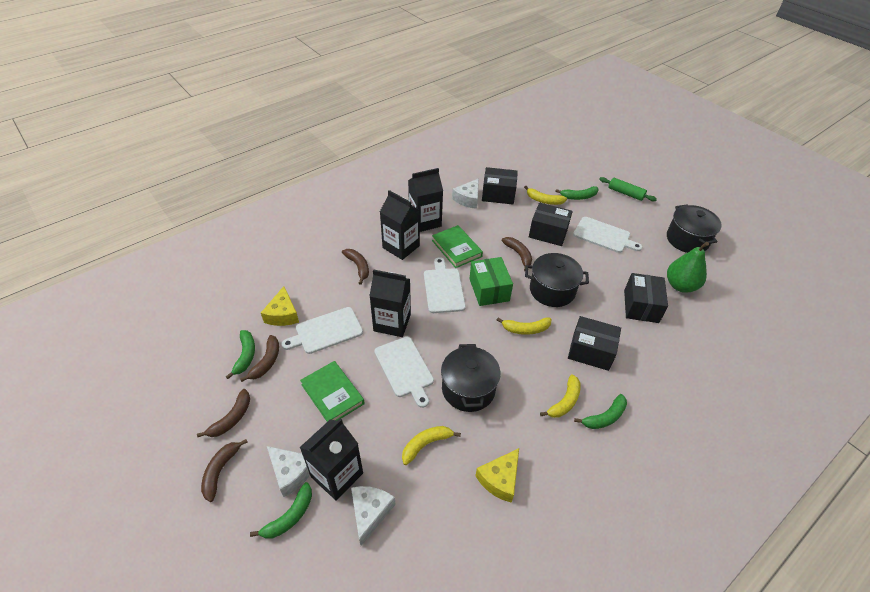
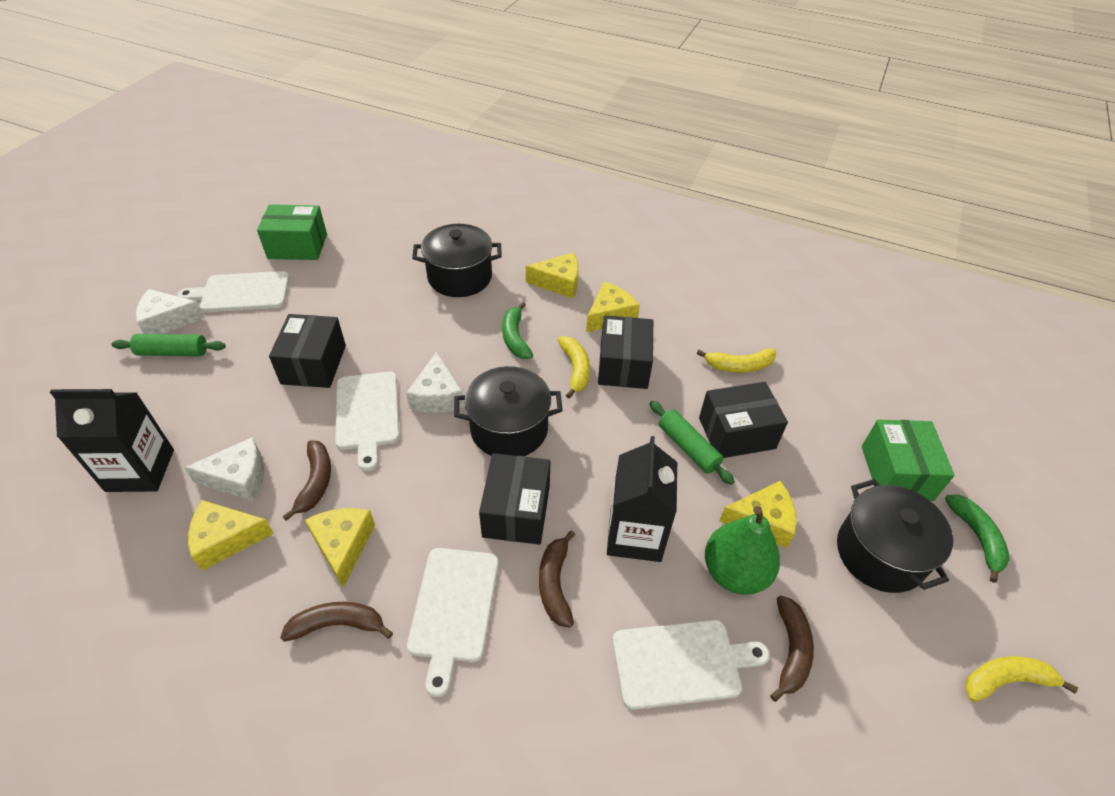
black carton: 4 -> 2
brown banana: 5 -> 4
green banana: 4 -> 2
green book: 2 -> 0
green box: 1 -> 2
green rolling pin: 1 -> 2
yellow banana: 4 -> 3
yellow cheese: 2 -> 5

